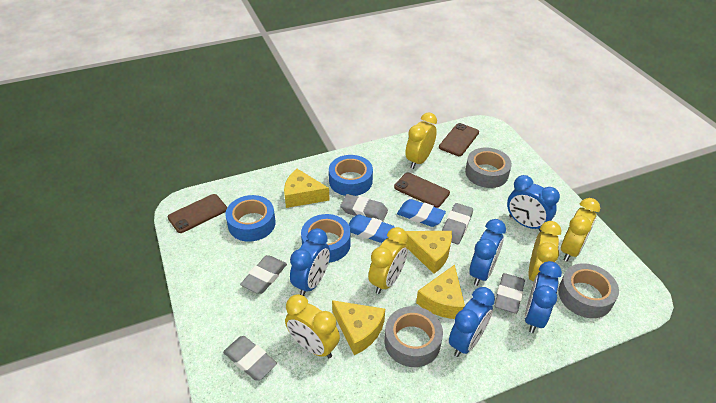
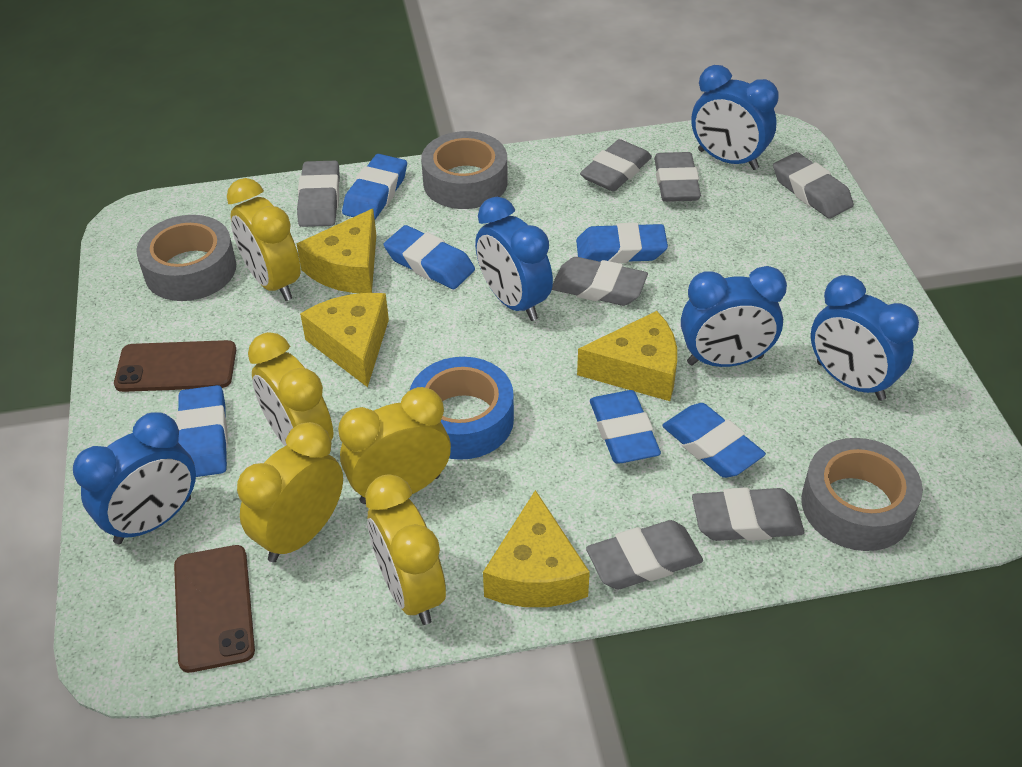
blue eraser: 2 -> 6
blue tape: 3 -> 1
brown phone: 3 -> 2
grey eraser: 5 -> 7

